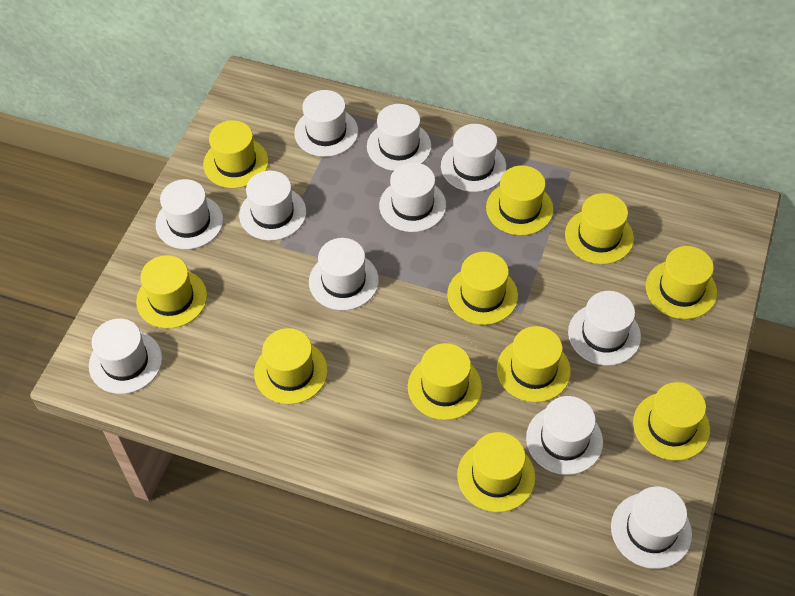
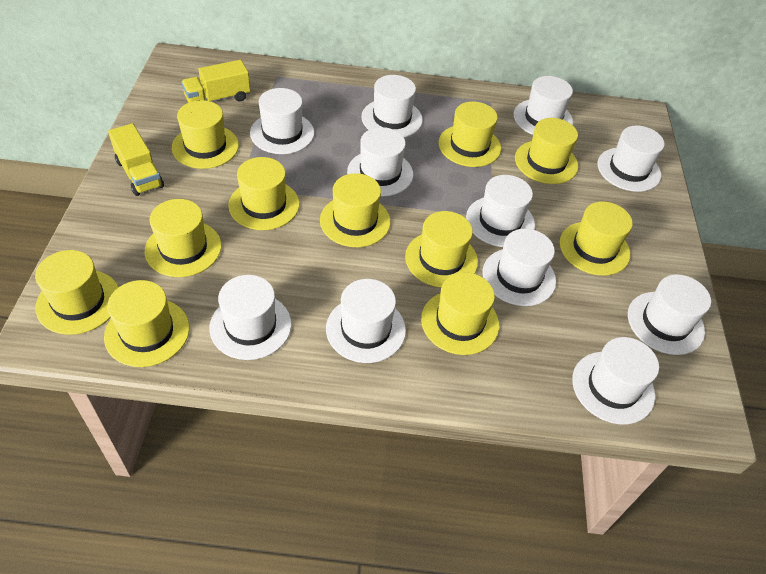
yellow truck: 0 -> 2

